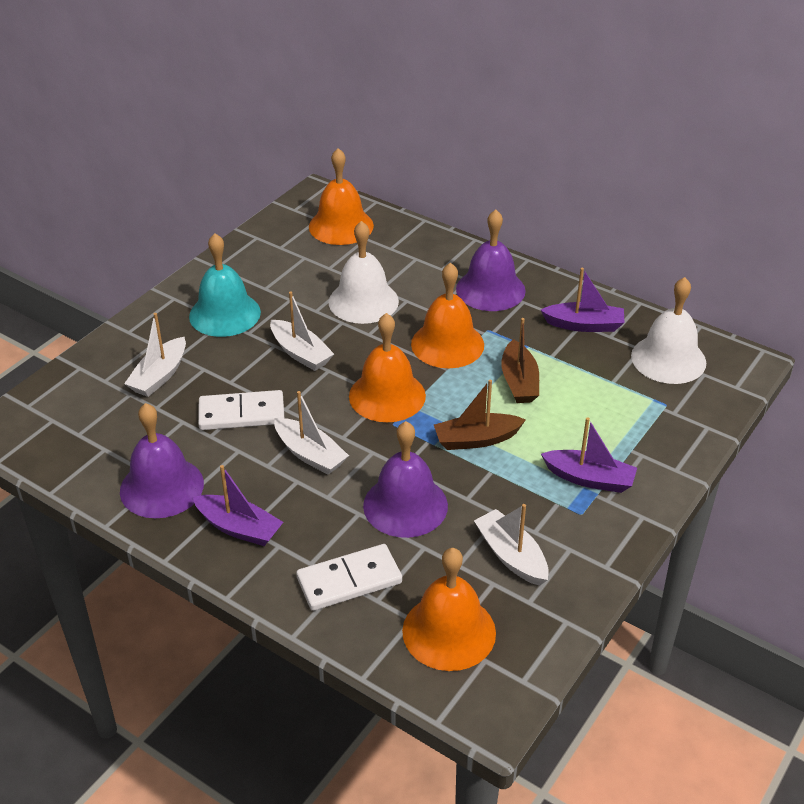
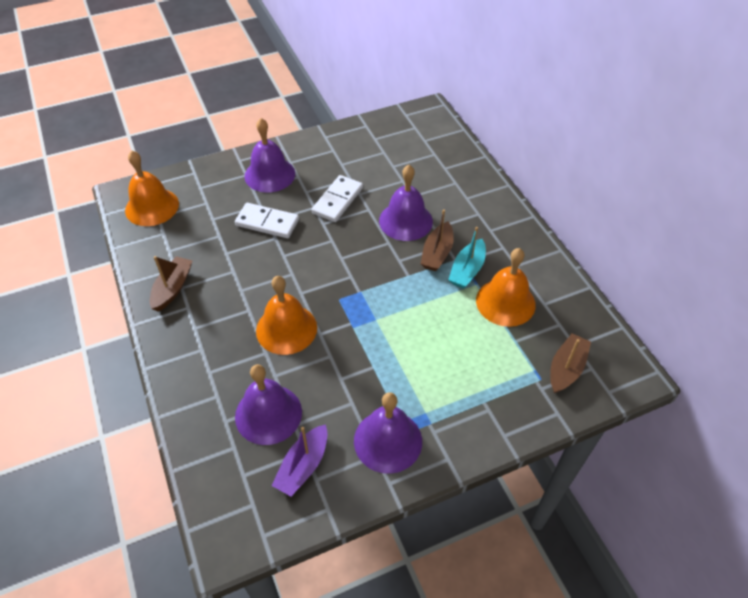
brown boat: 2 -> 3
orange bell: 4 -> 3
purple bell: 3 -> 4
purple boat: 3 -> 1
turquoise bell: 1 -> 0
turquoise boat: 0 -> 1
white bell: 2 -> 0
white boat: 4 -> 0

